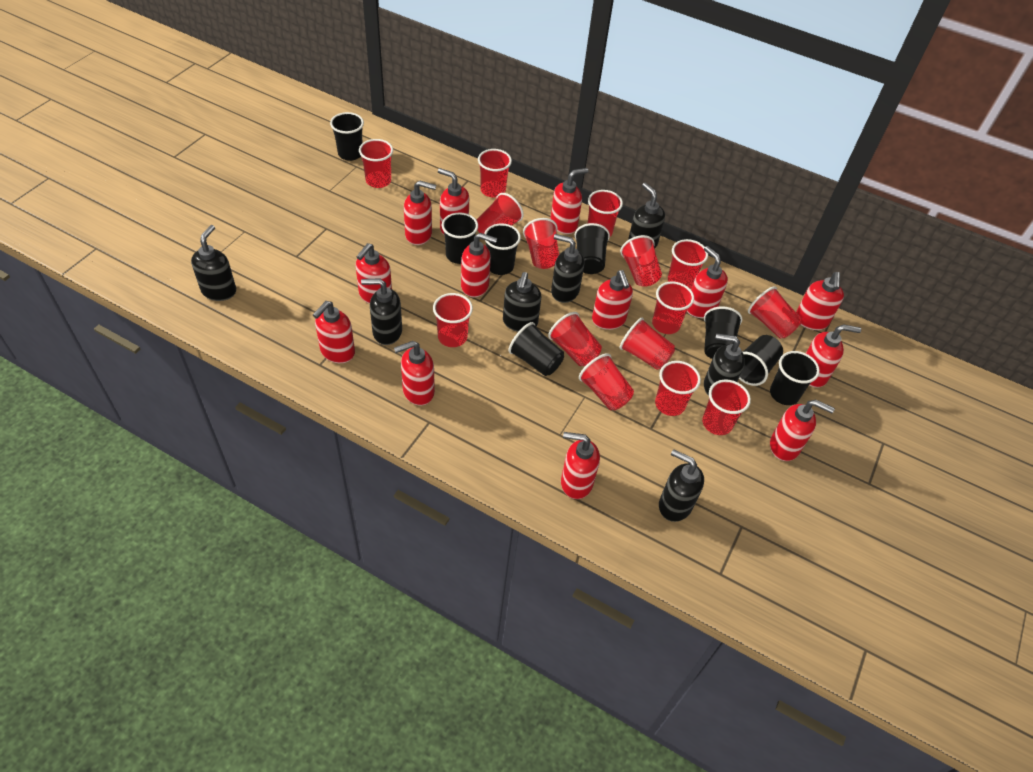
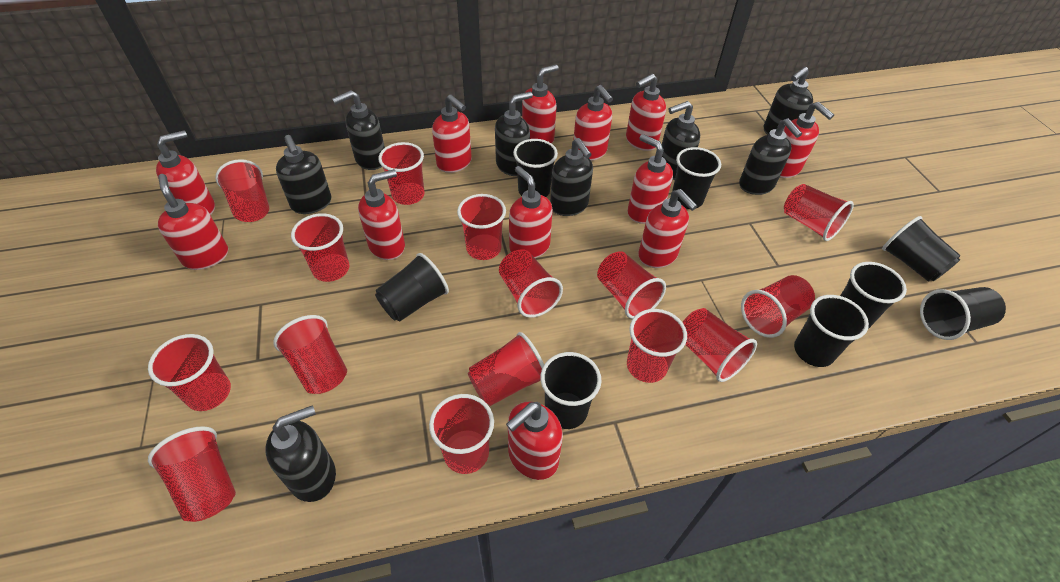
black soap dispenser: 7 -> 8
red soap dispenser: 13 -> 12

